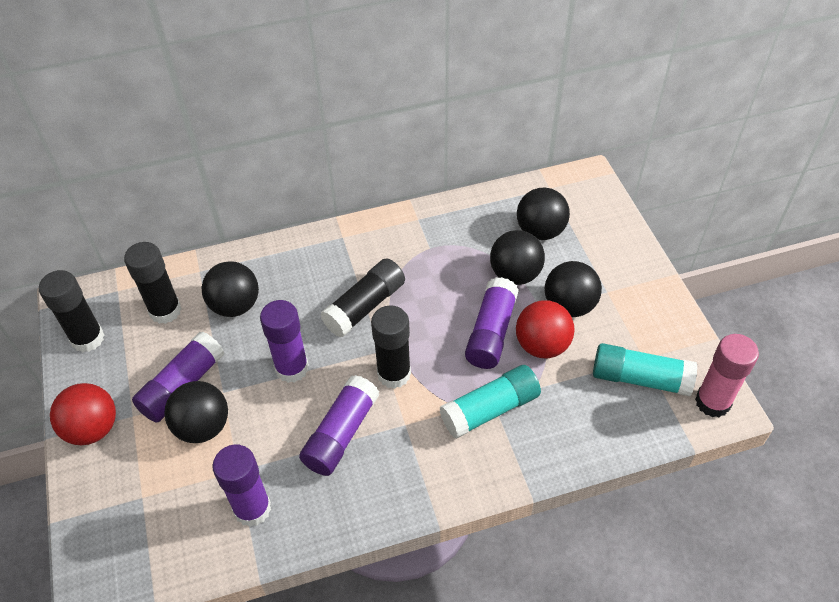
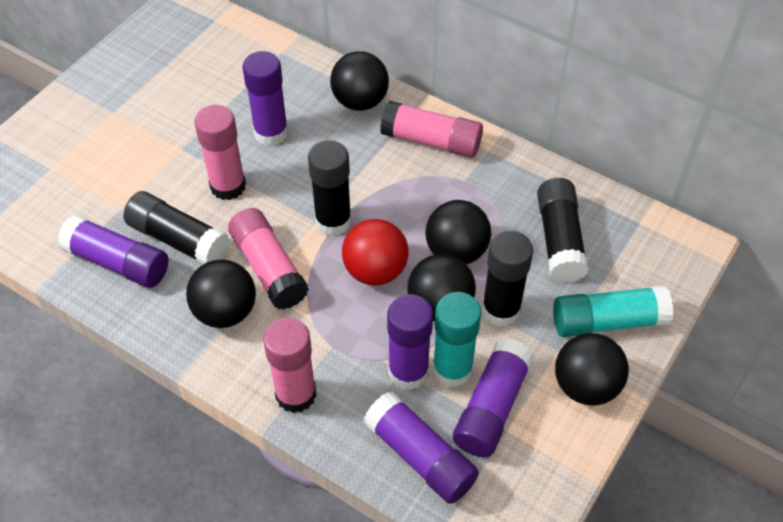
pink glue stick: 1 -> 4
red ball: 2 -> 1

